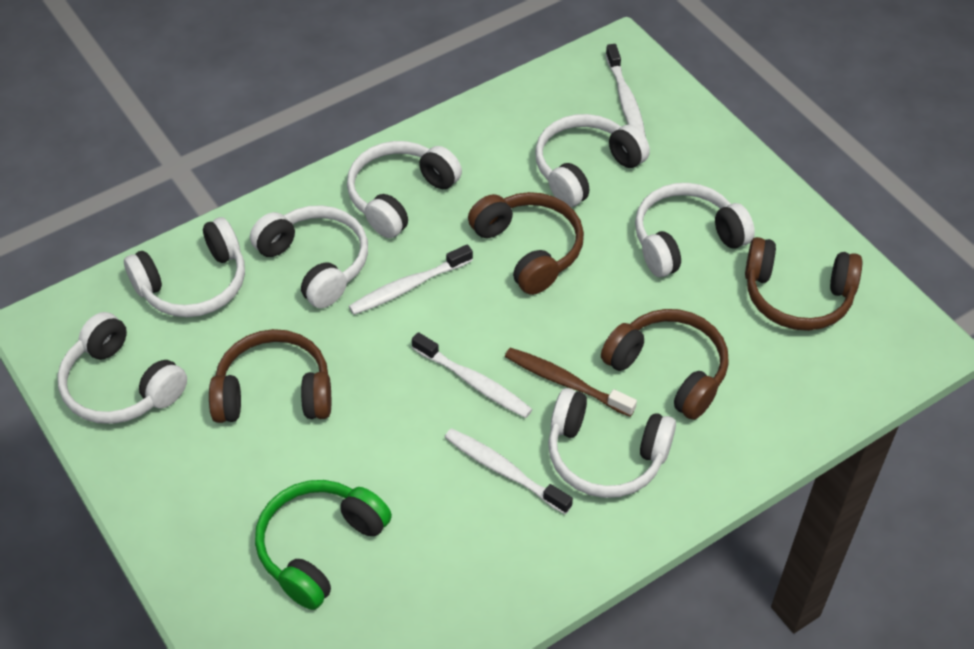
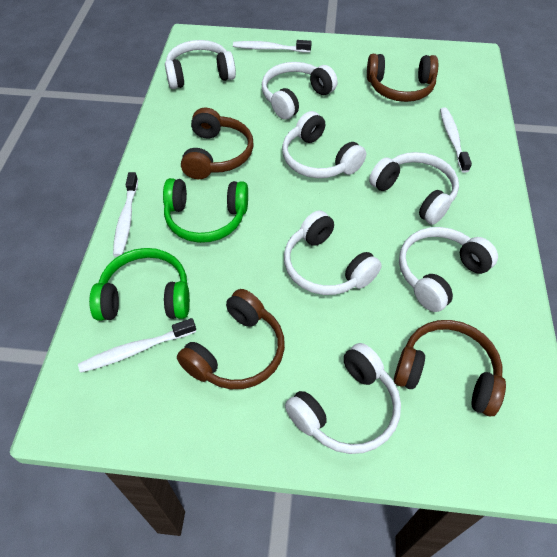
brown toothbrush: 1 -> 0
green headphones: 1 -> 2

